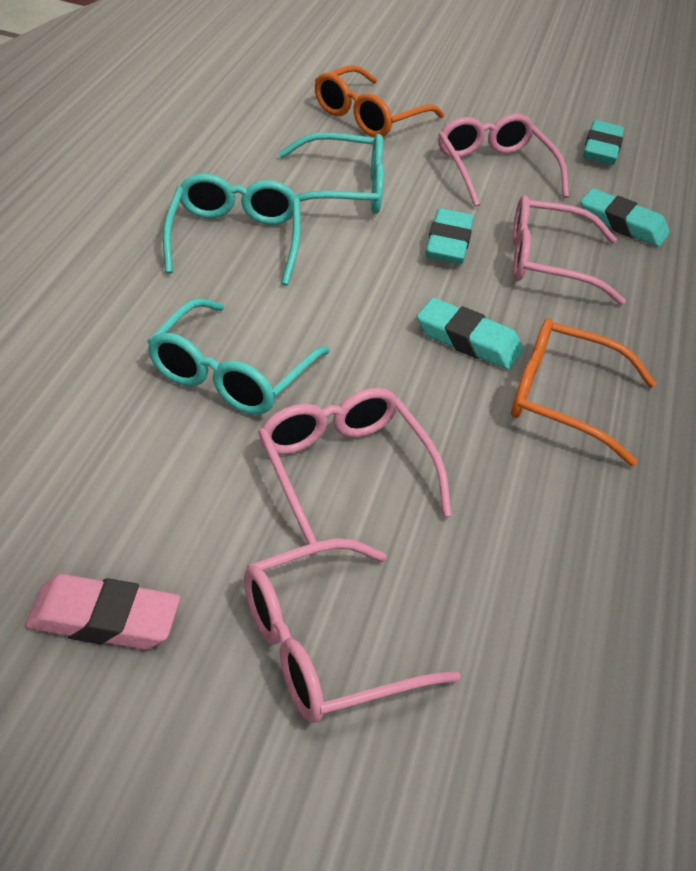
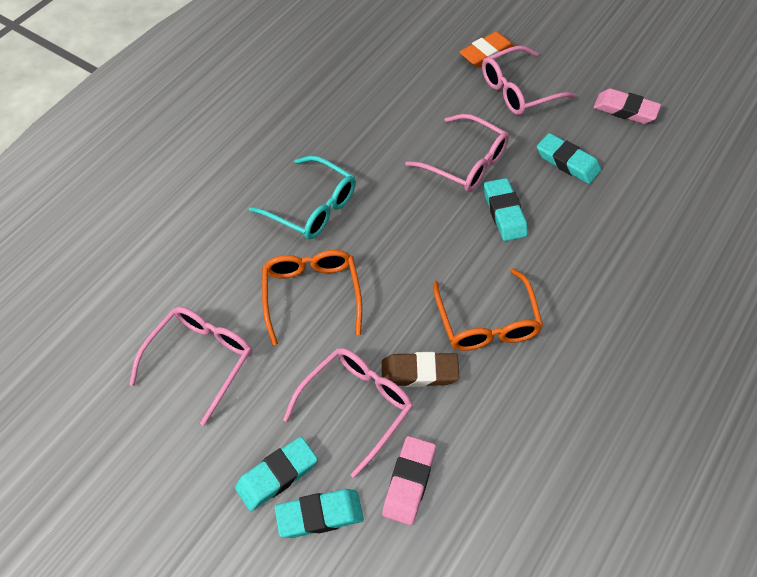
brown eraser: 0 -> 1
orange eraser: 0 -> 1
pink eraser: 1 -> 2
turquoise glasses: 3 -> 1

